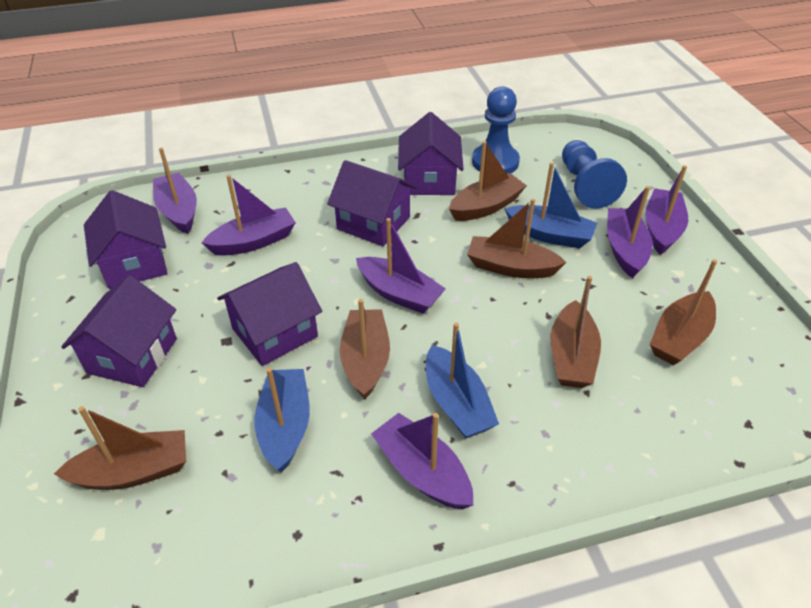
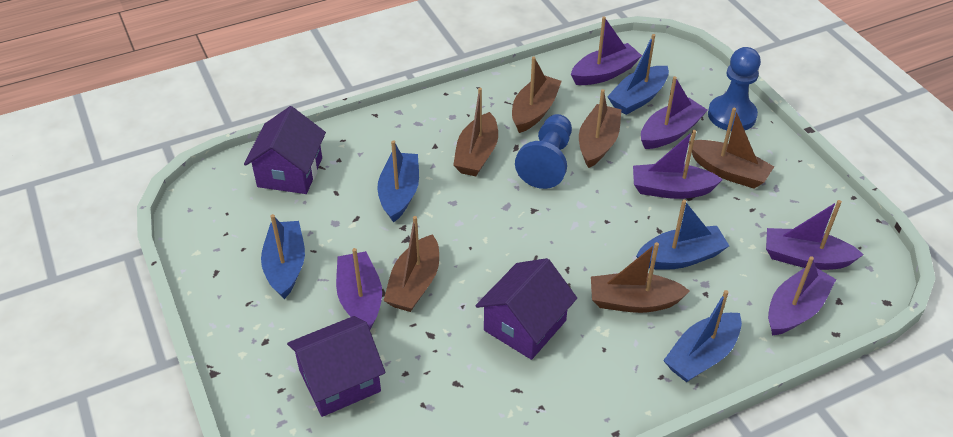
blue boat: 3 -> 5
purple house: 5 -> 3

